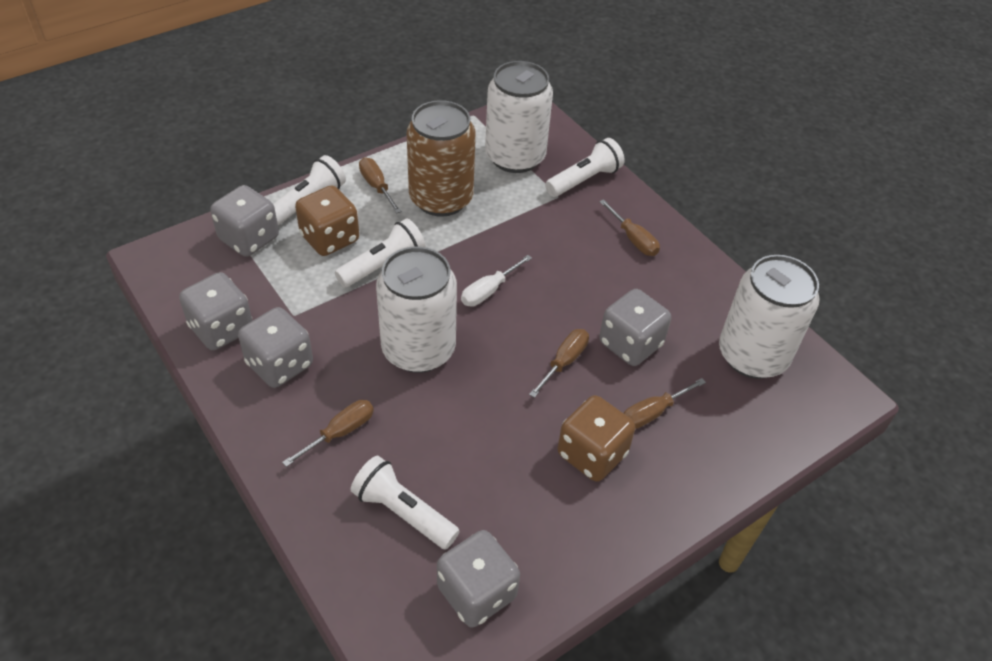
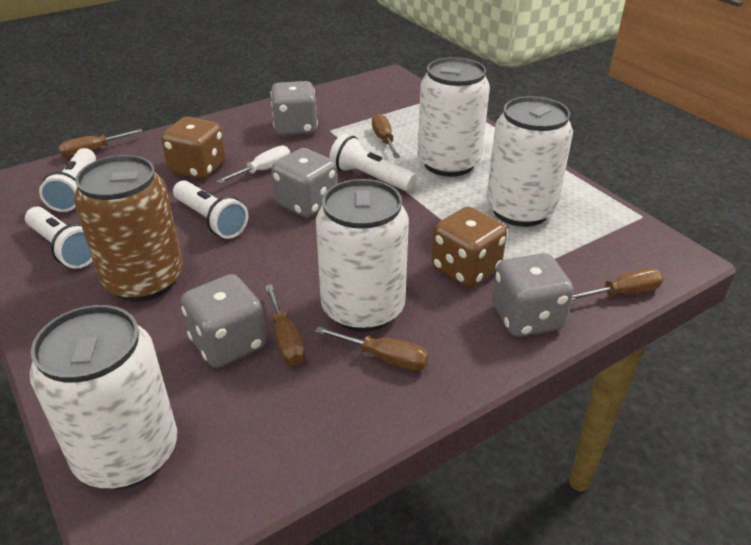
grey dice: 5 -> 4
white can: 3 -> 4

